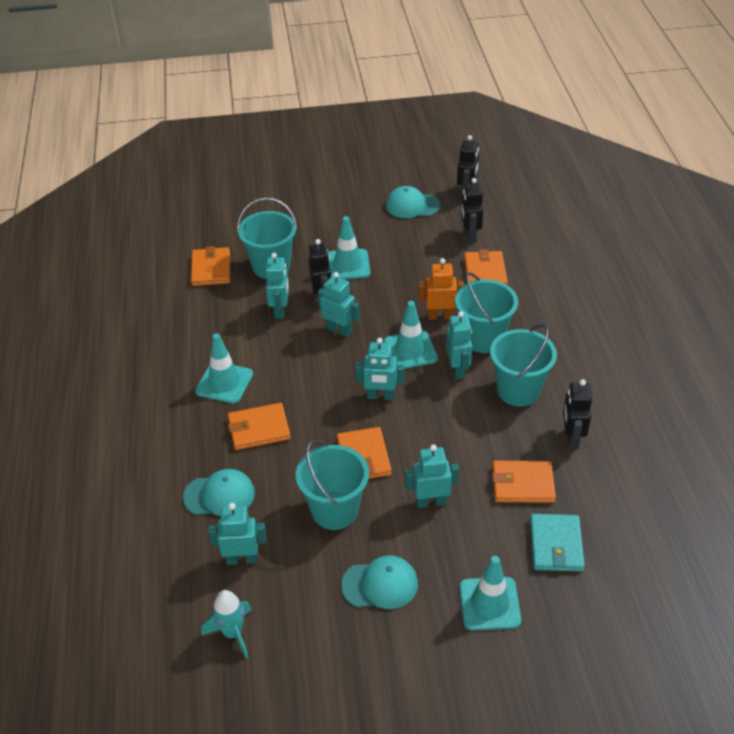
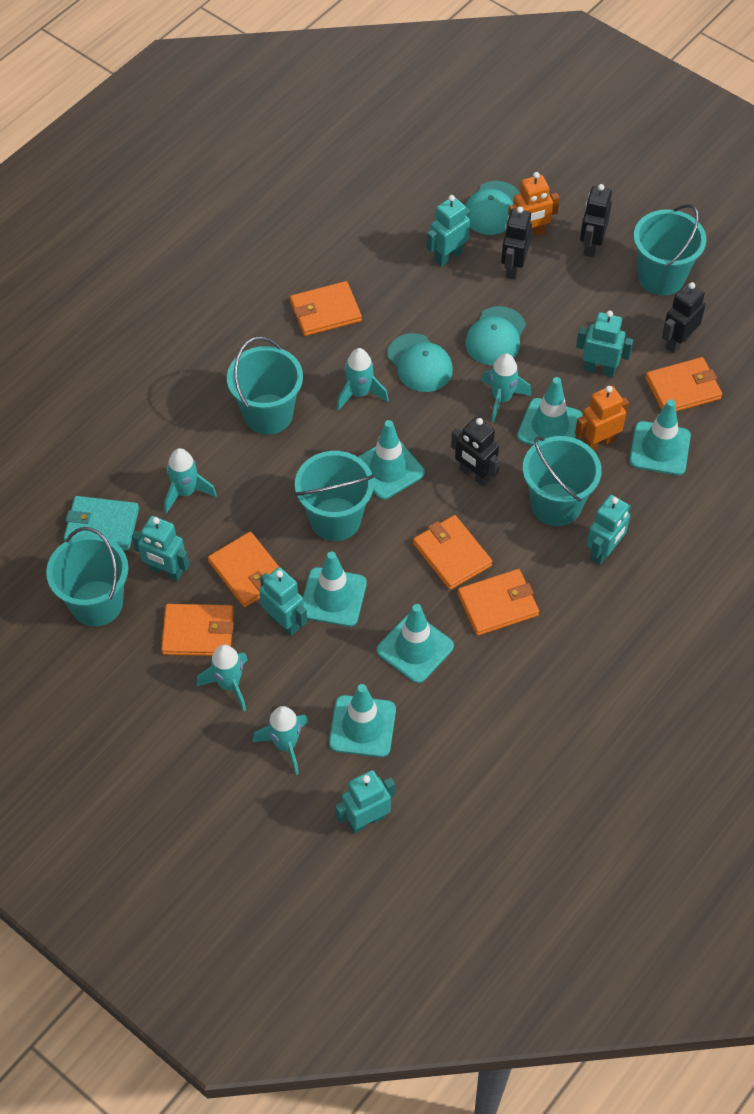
orange robot: 1 -> 2
orange wallet: 5 -> 6
turquoise bucket: 4 -> 5
turquoise rocket: 1 -> 5
turquoise traffic cone: 4 -> 6

